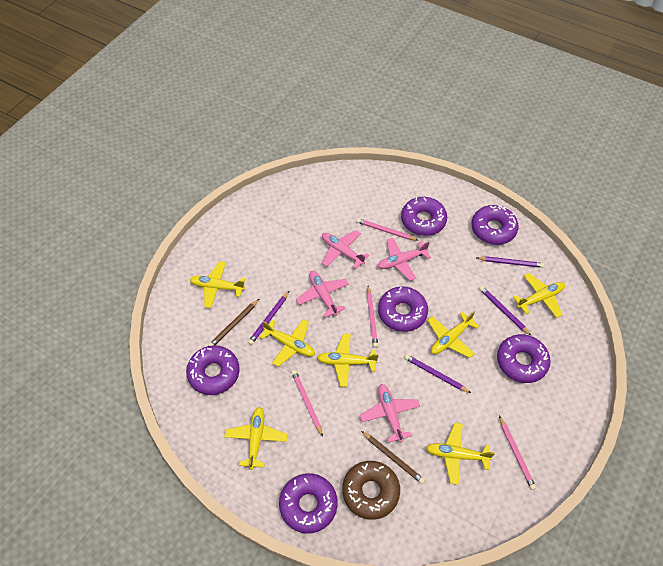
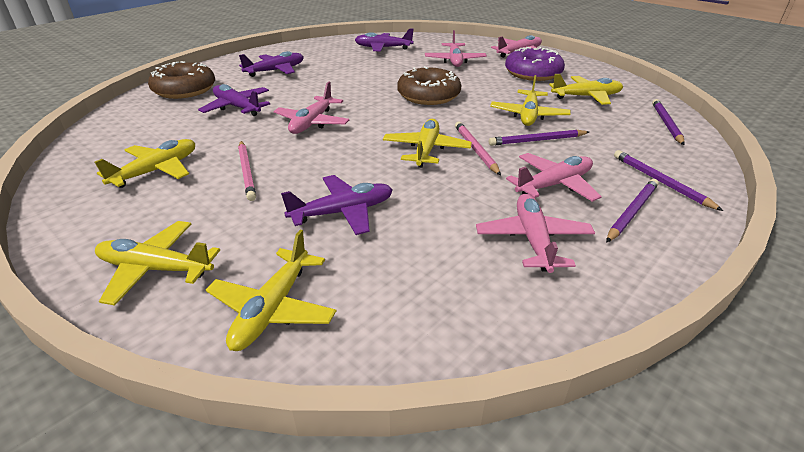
brown donut: 1 -> 2
brown pencil: 2 -> 0
pink pencil: 4 -> 2
pink plane: 4 -> 5
purple donut: 6 -> 1
purple plane: 0 -> 4
yellow plane: 7 -> 6

